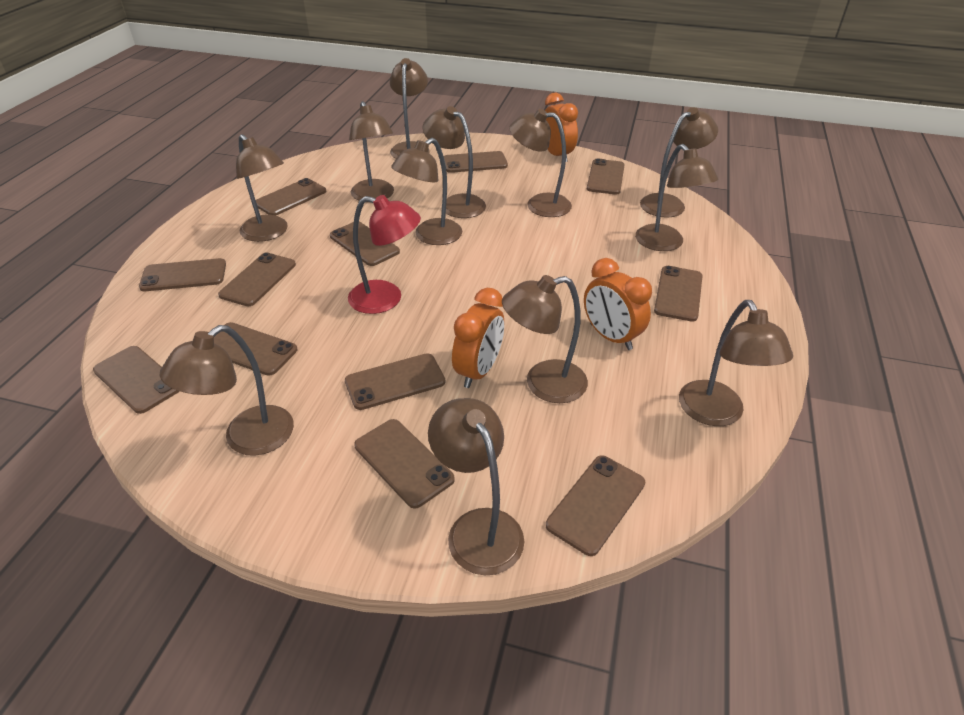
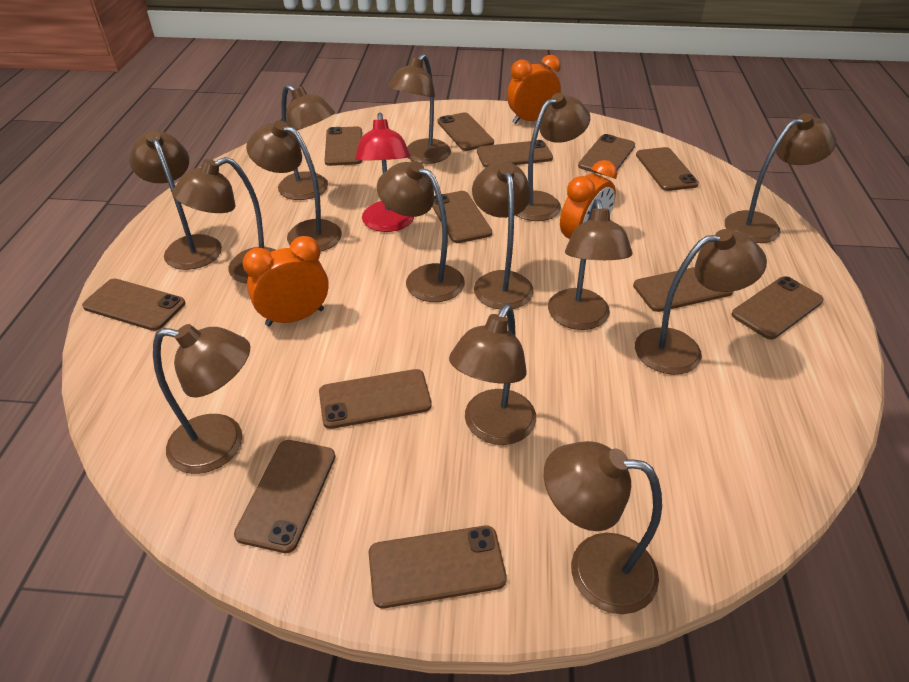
brown lamp: 12 -> 14

